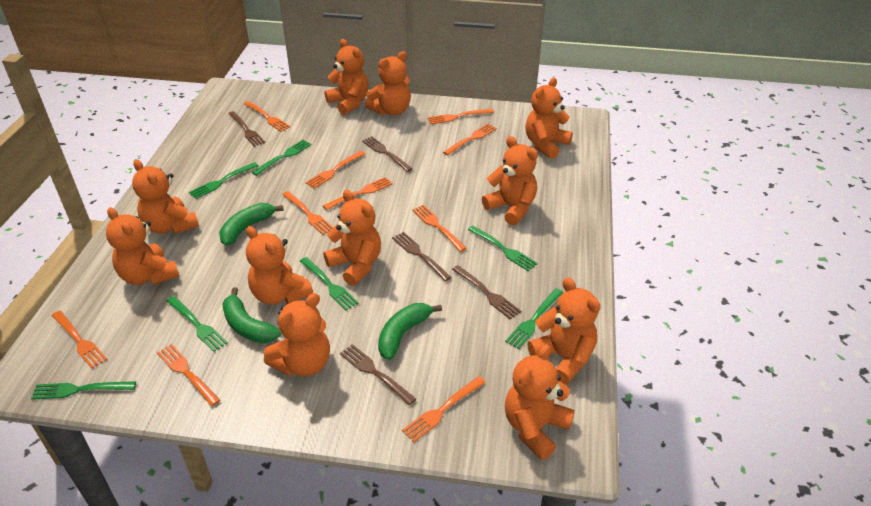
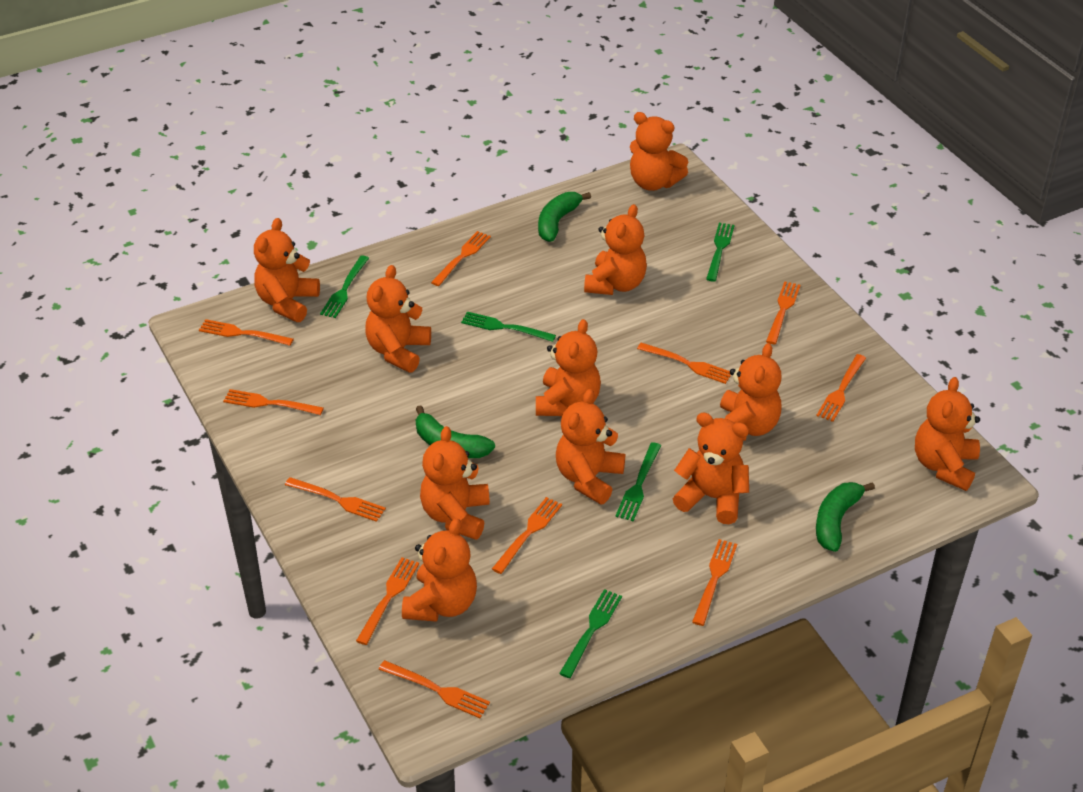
brown fork: 5 -> 0
green fork: 7 -> 5
orange fork: 10 -> 11

